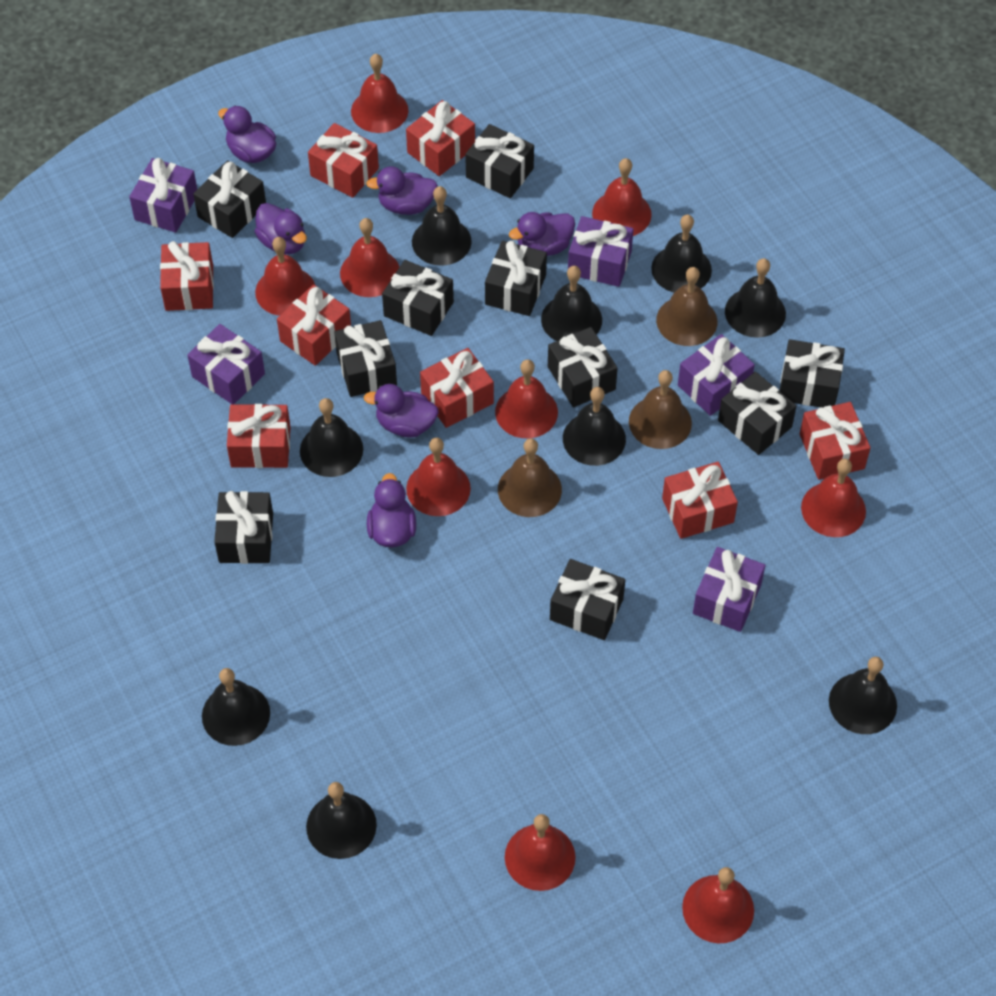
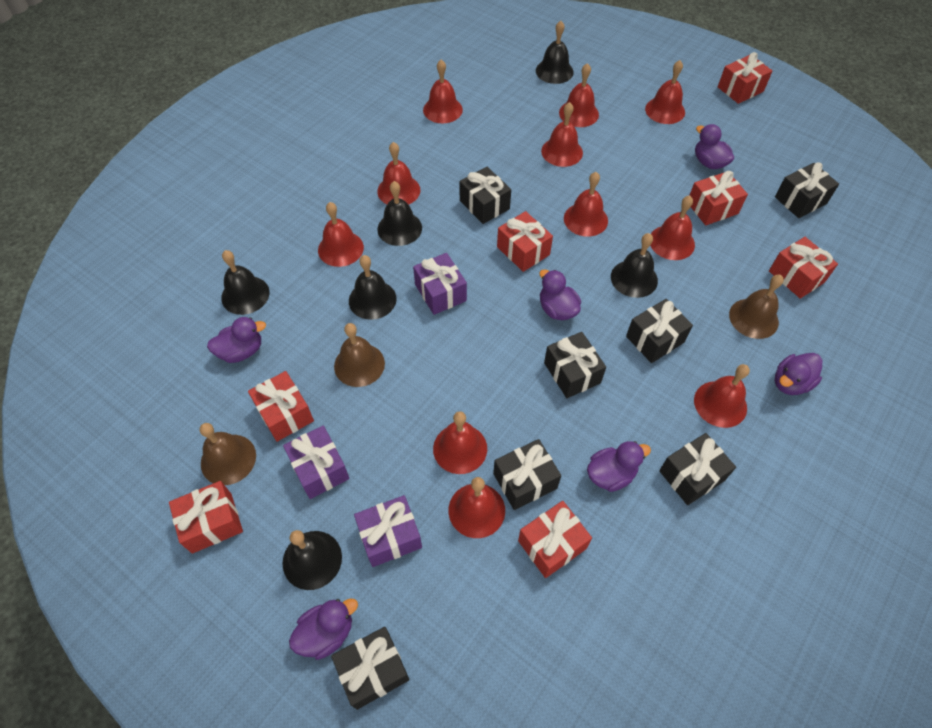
black bell: 9 -> 6
black gift: 10 -> 7
purple gift: 5 -> 3
red bell: 9 -> 11
red gift: 8 -> 7

